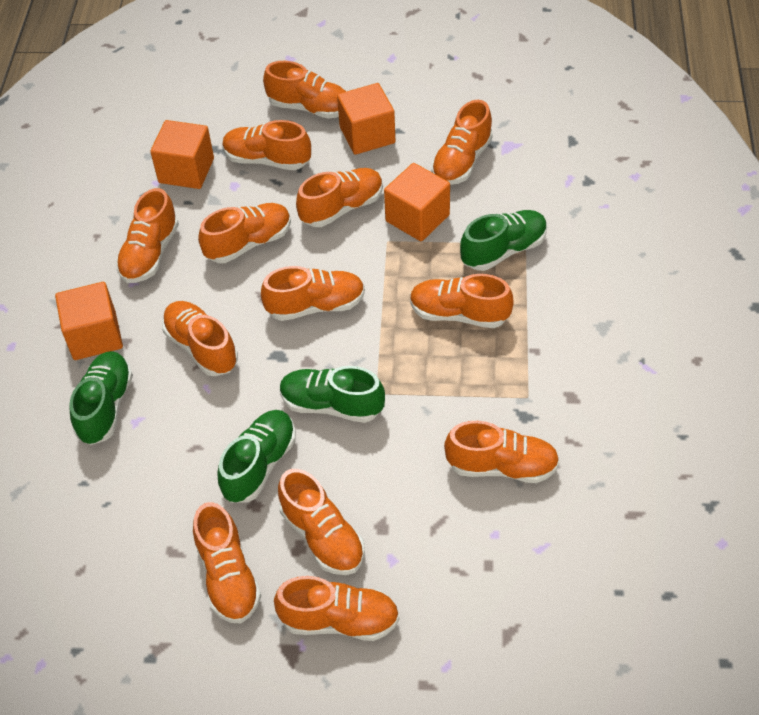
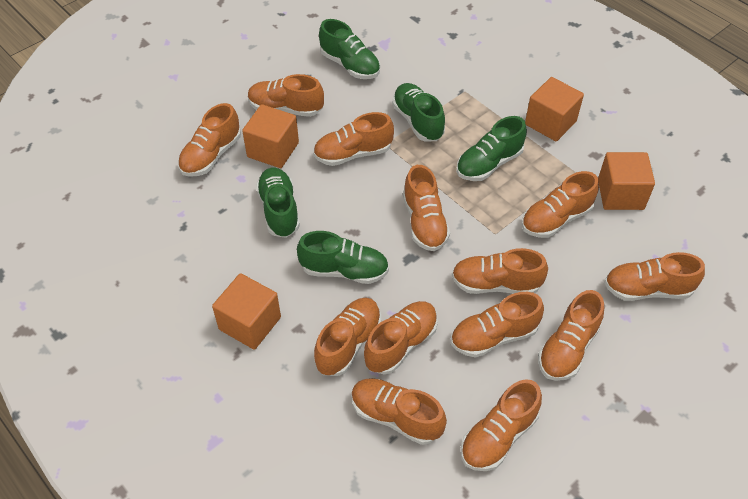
green shoe: 4 -> 5

